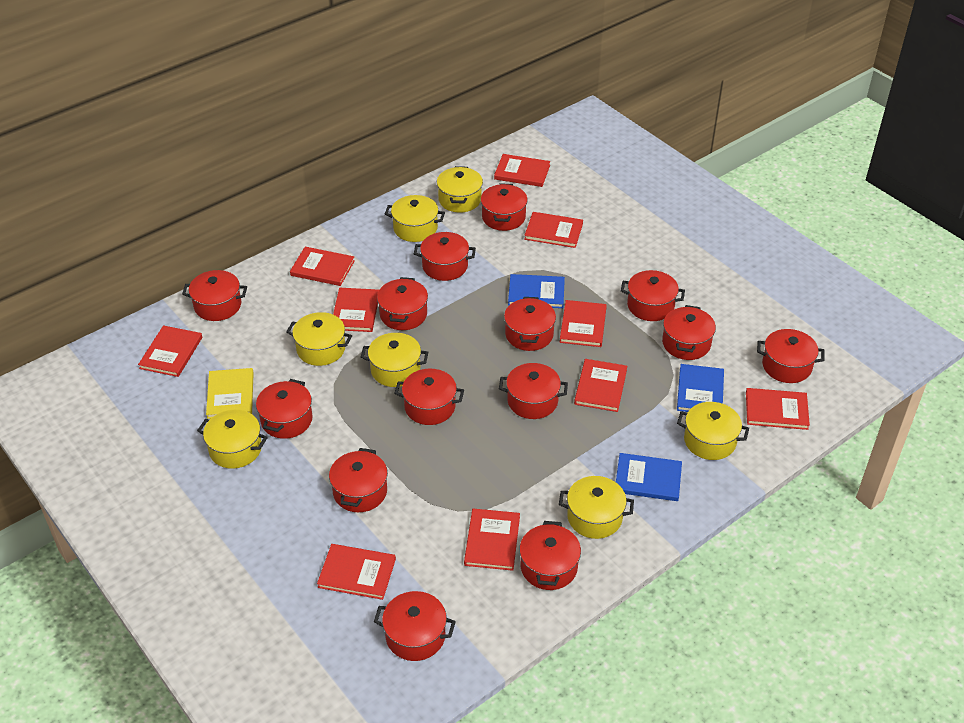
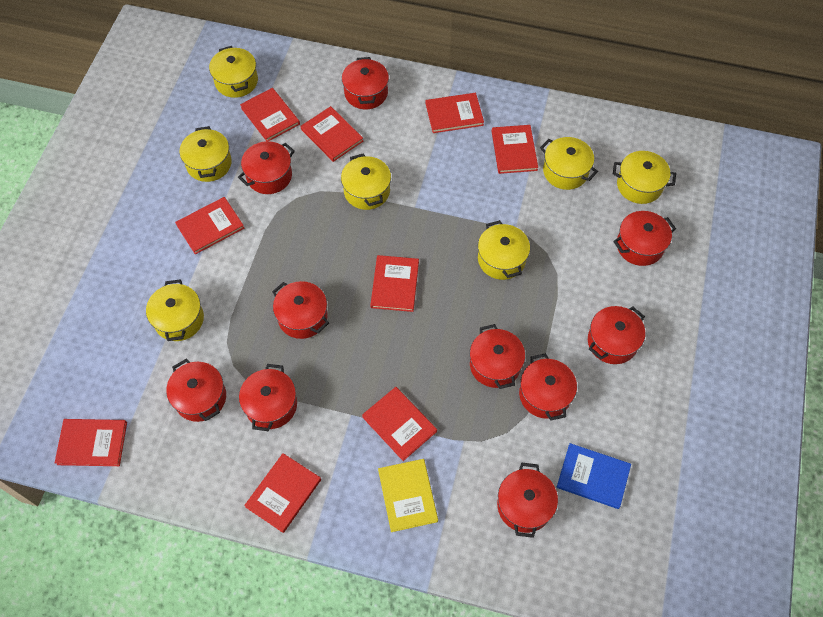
blue book: 3 -> 1
red book: 10 -> 9
red pot: 14 -> 10

